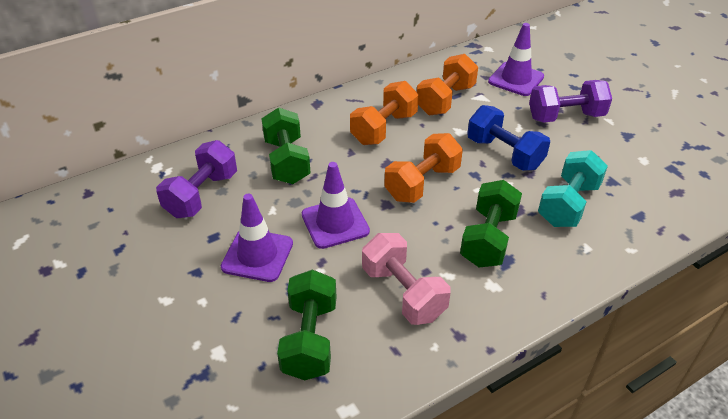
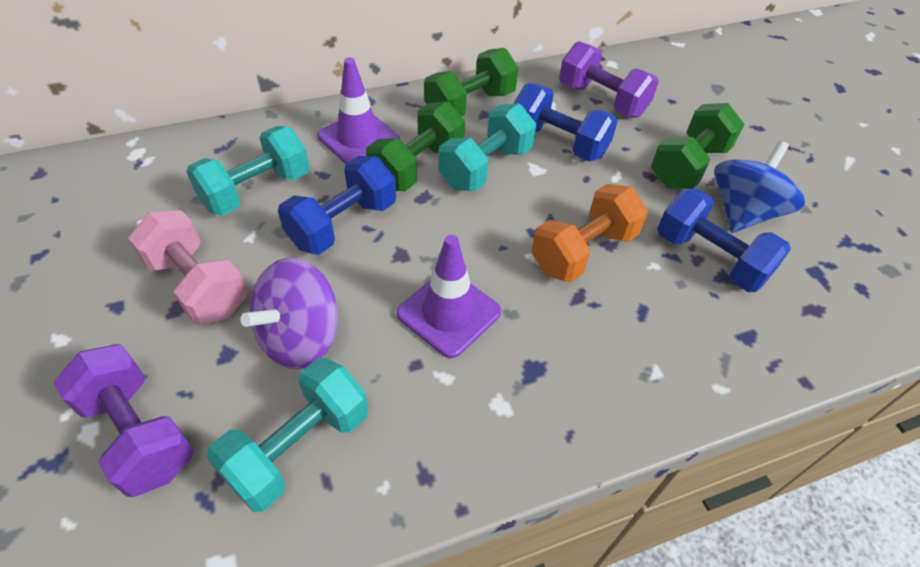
blue dumbbell: 1 -> 3
blue spinning top: 0 -> 1
orange dumbbell: 3 -> 1
purple spinning top: 0 -> 1
purple traffic cone: 3 -> 2
turquoise dumbbell: 1 -> 3

